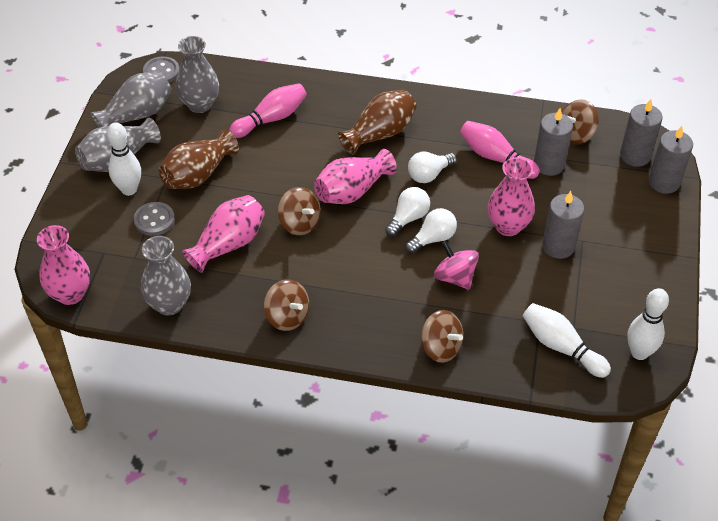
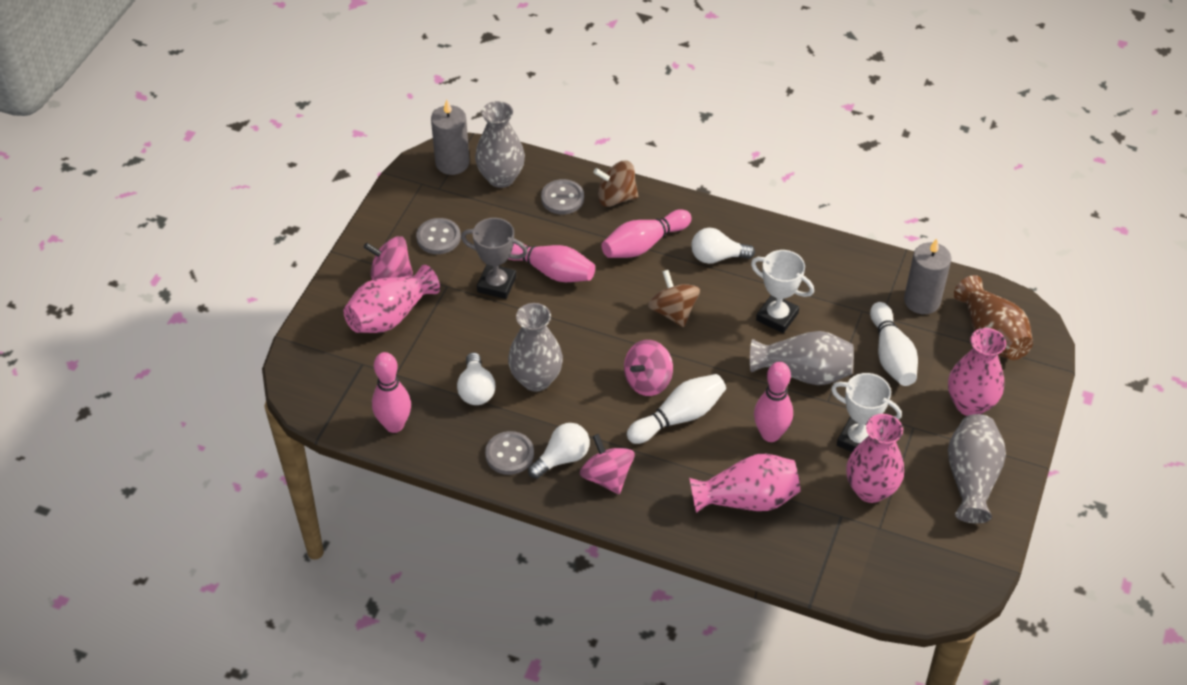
brown spinning top: 4 -> 2
brown vase: 2 -> 1
grey button: 2 -> 3
grey candle: 4 -> 2
grey trophy: 0 -> 1
pink bowling pin: 2 -> 4
pink spinning top: 1 -> 3
white bowling pin: 3 -> 2
white trophy: 0 -> 2

